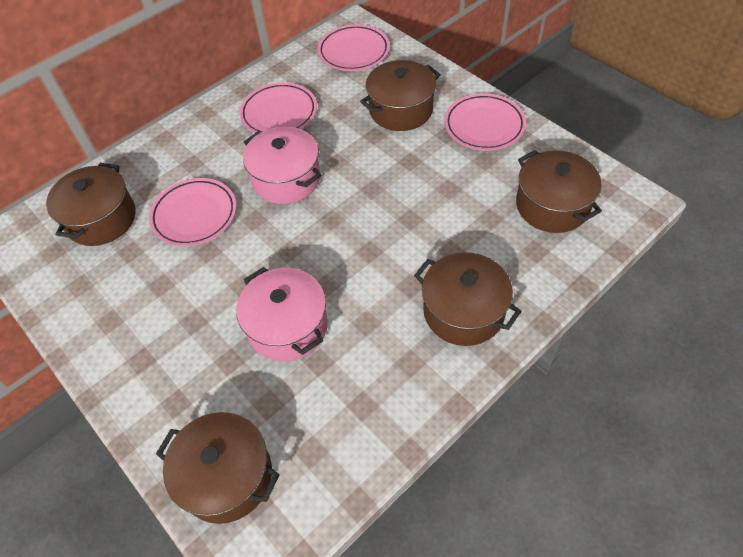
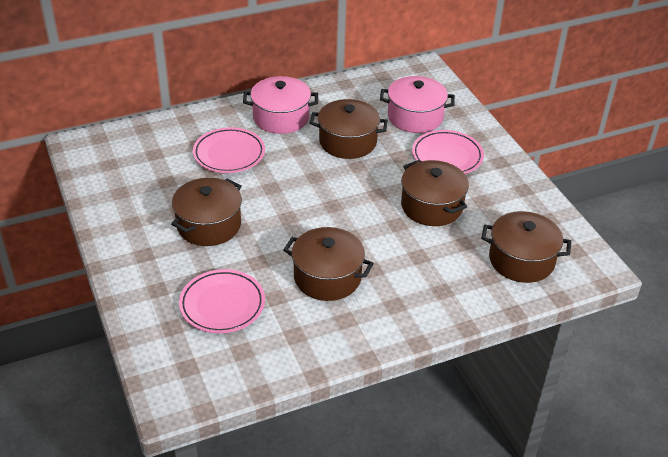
pink plate: 4 -> 3

